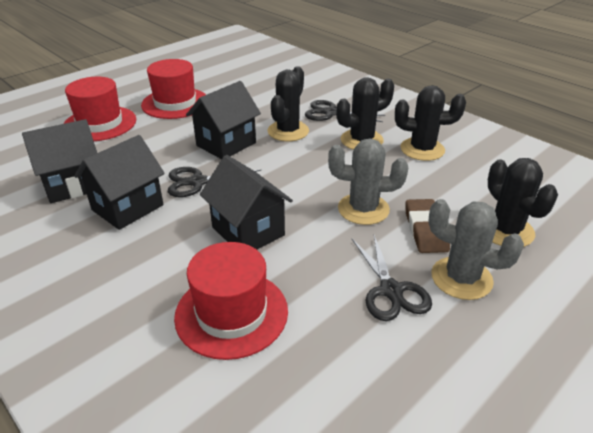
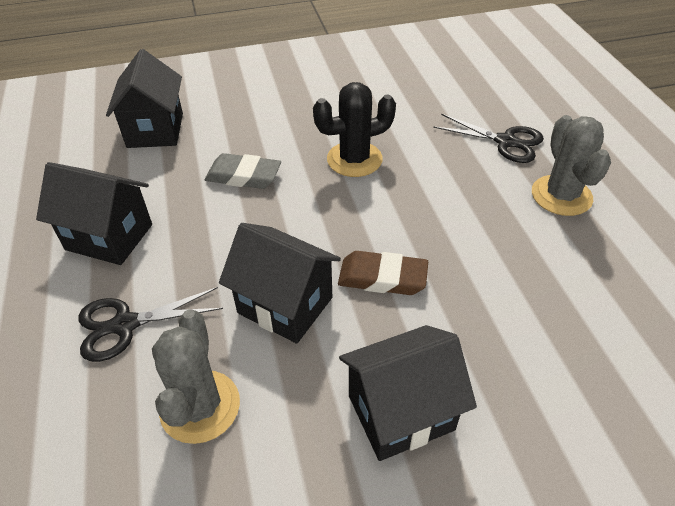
black cactus: 4 -> 1
black scissors: 3 -> 2
grey eraser: 0 -> 1
red hat: 3 -> 0

